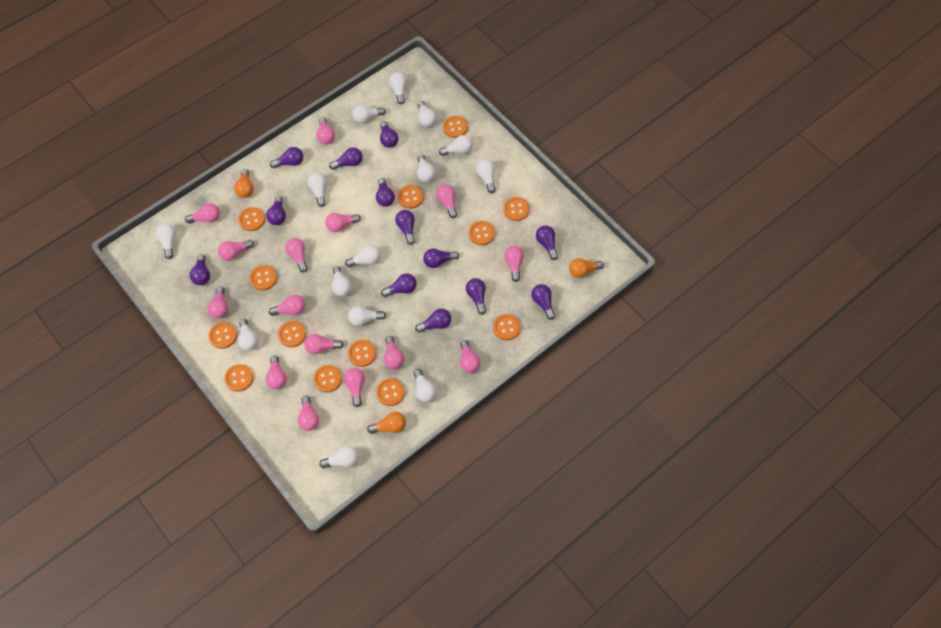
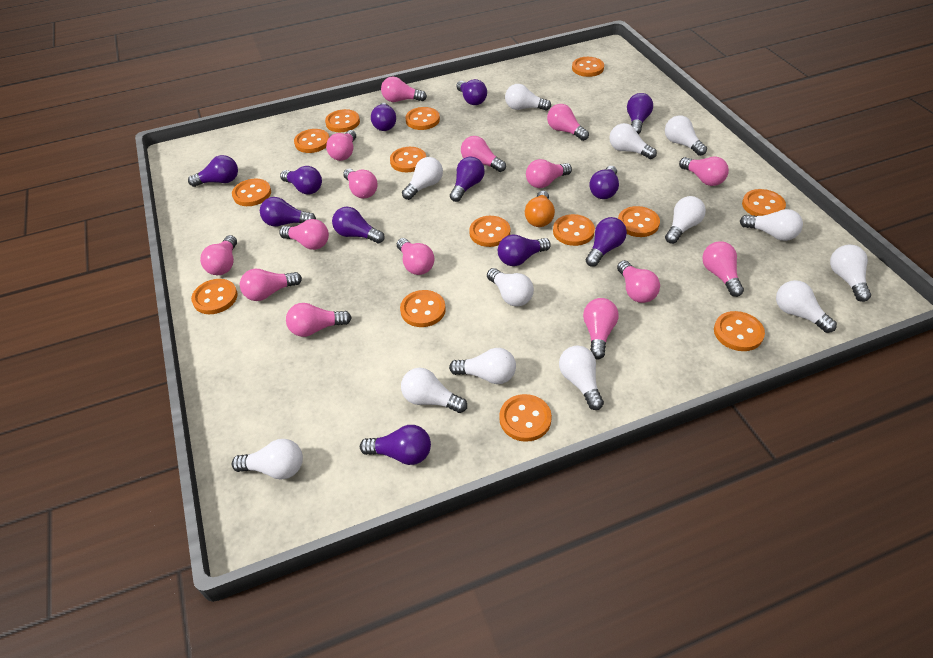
orange button: 13 -> 14
orange light bulb: 3 -> 1
purple light bulb: 13 -> 12
white light bulb: 14 -> 13

